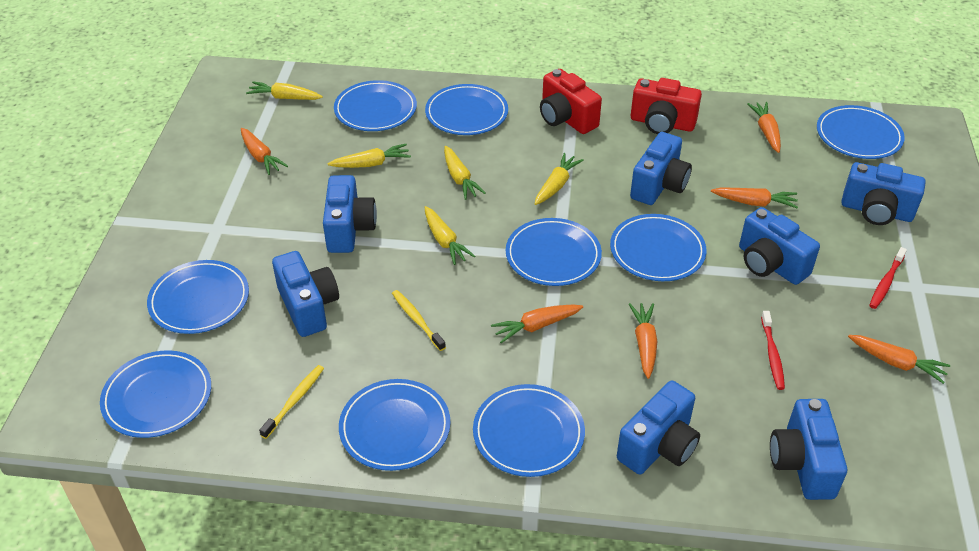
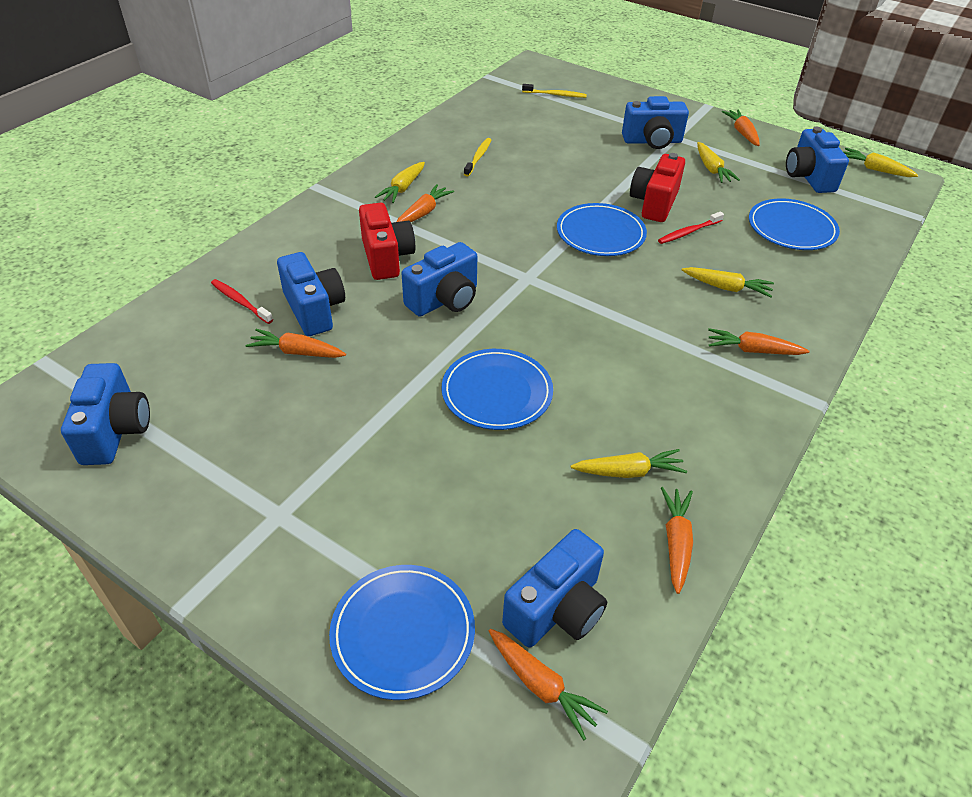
blue camera: 7 -> 6
blue plate: 9 -> 4

